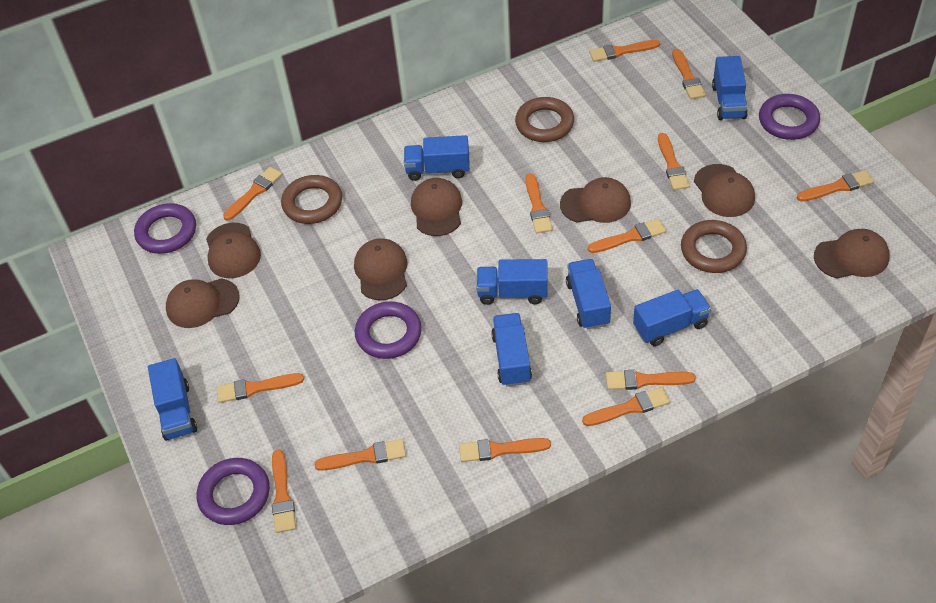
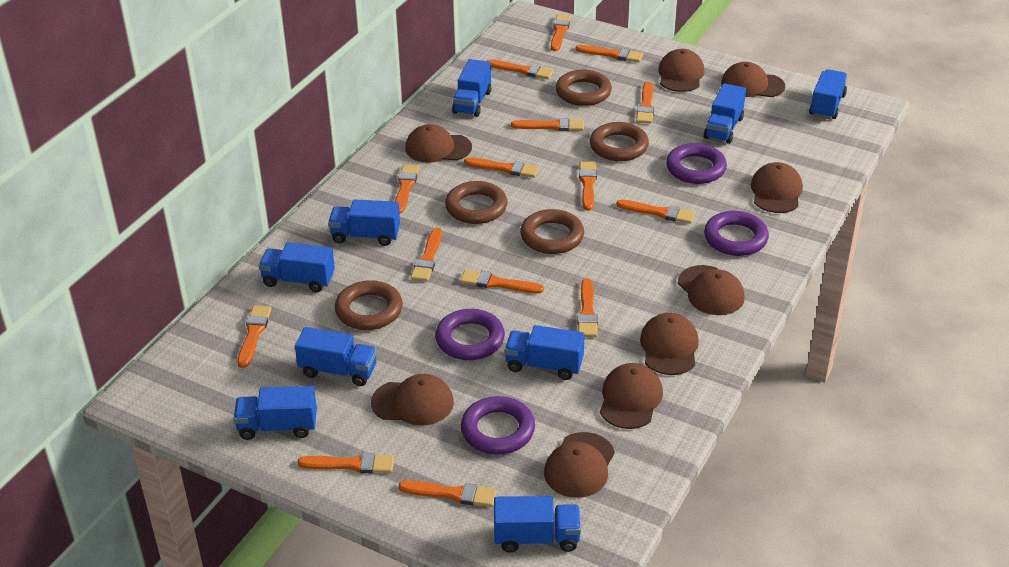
blue truck: 7 -> 9
brown cap: 7 -> 9
brown ring: 3 -> 5
orange brush: 13 -> 15

